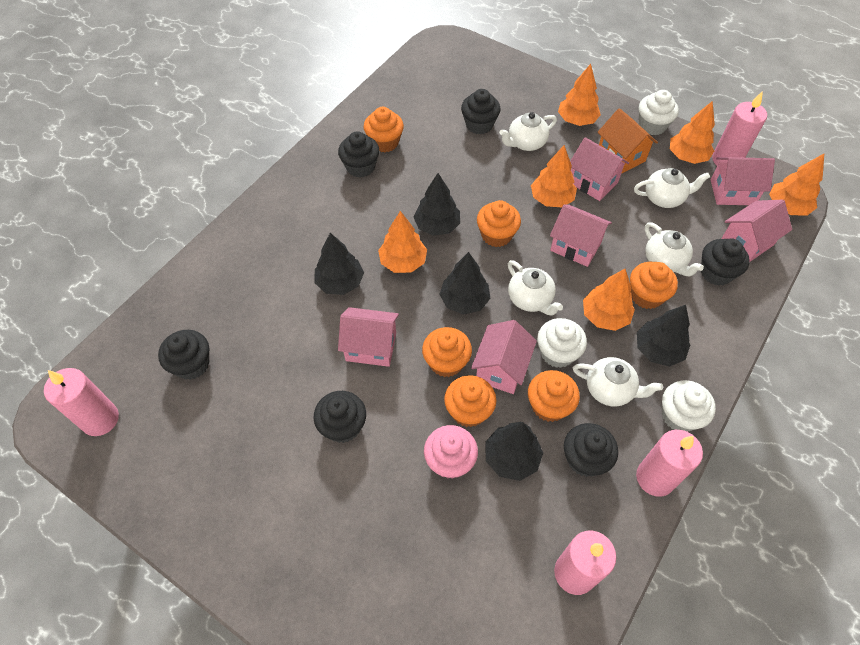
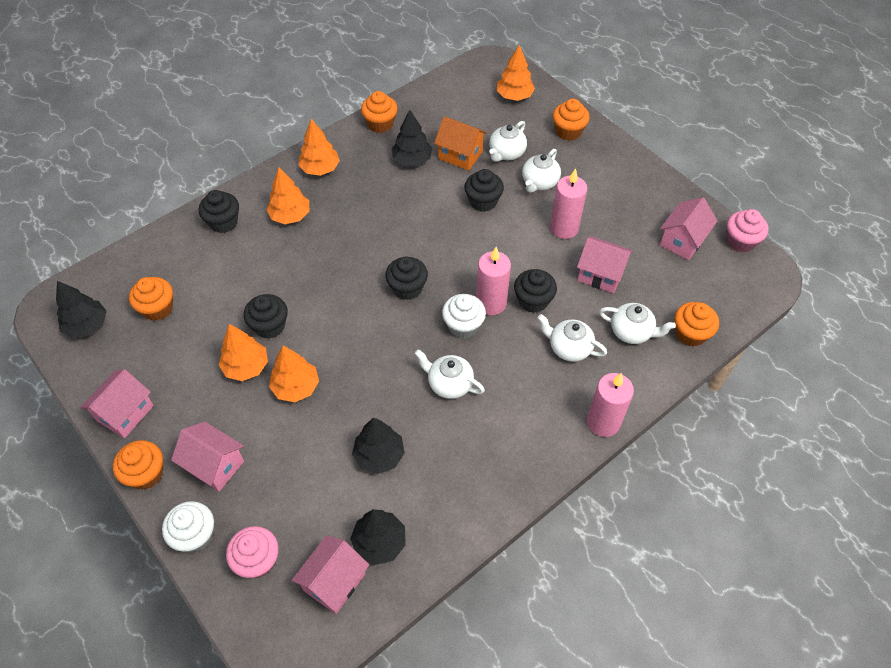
black cupcake: 6 -> 5
black tree: 5 -> 4
orange cupcake: 6 -> 5
orange tree: 6 -> 5
pink candle: 4 -> 3
pink cupcake: 1 -> 2
pink house: 6 -> 5
white cupcake: 3 -> 2

